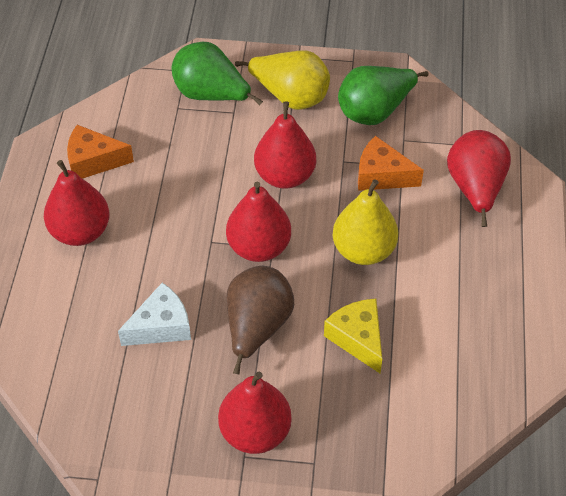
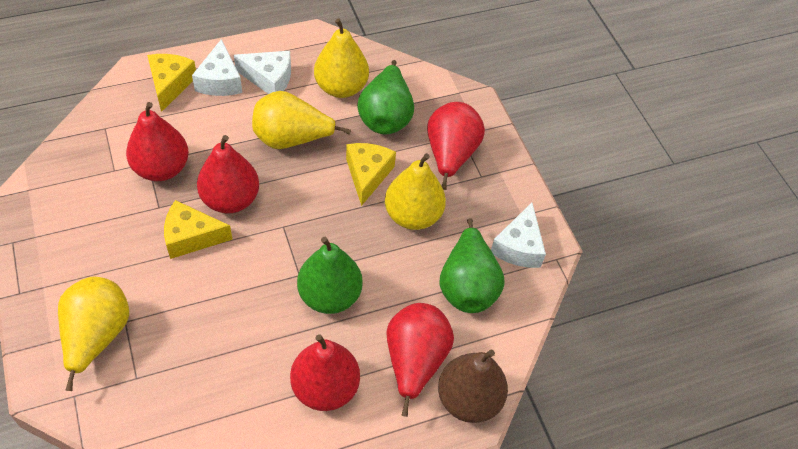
green pear: 2 -> 3
orange cheese: 2 -> 0
white cheese: 1 -> 3
yellow cheese: 1 -> 3
yellow pear: 2 -> 4

